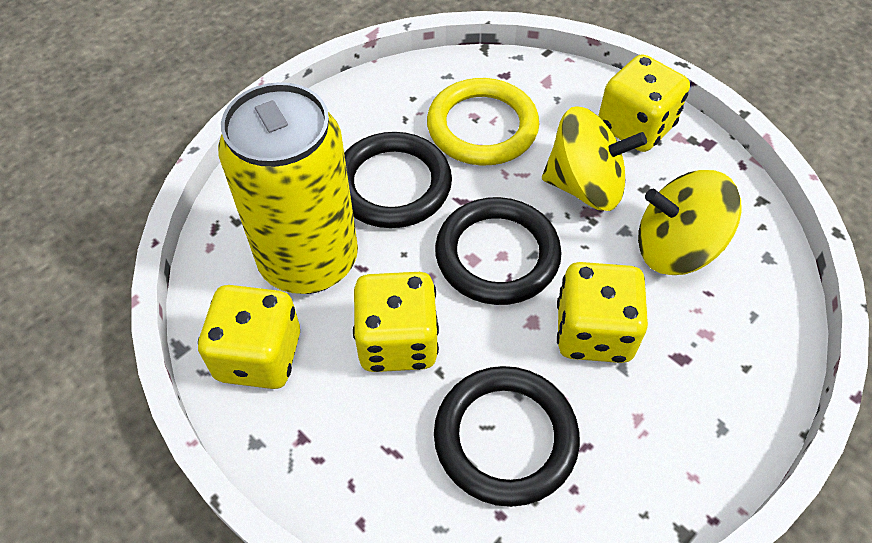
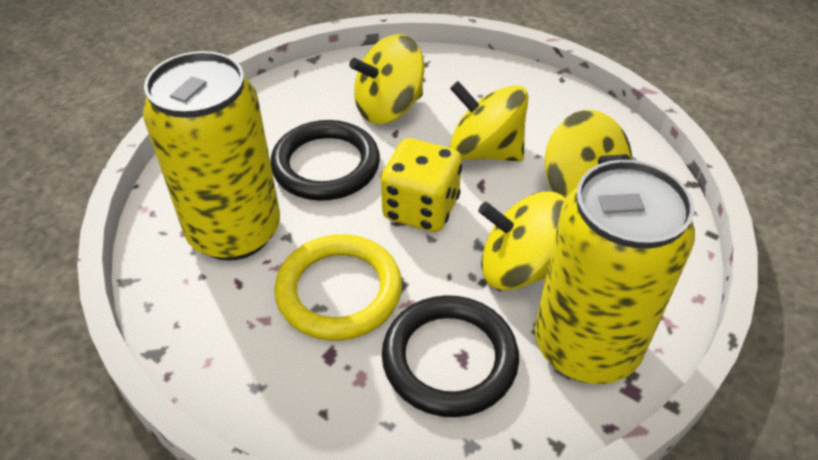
black ring: 3 -> 2
yellow can: 1 -> 2
yellow dice: 4 -> 1
yellow spinning top: 2 -> 4

